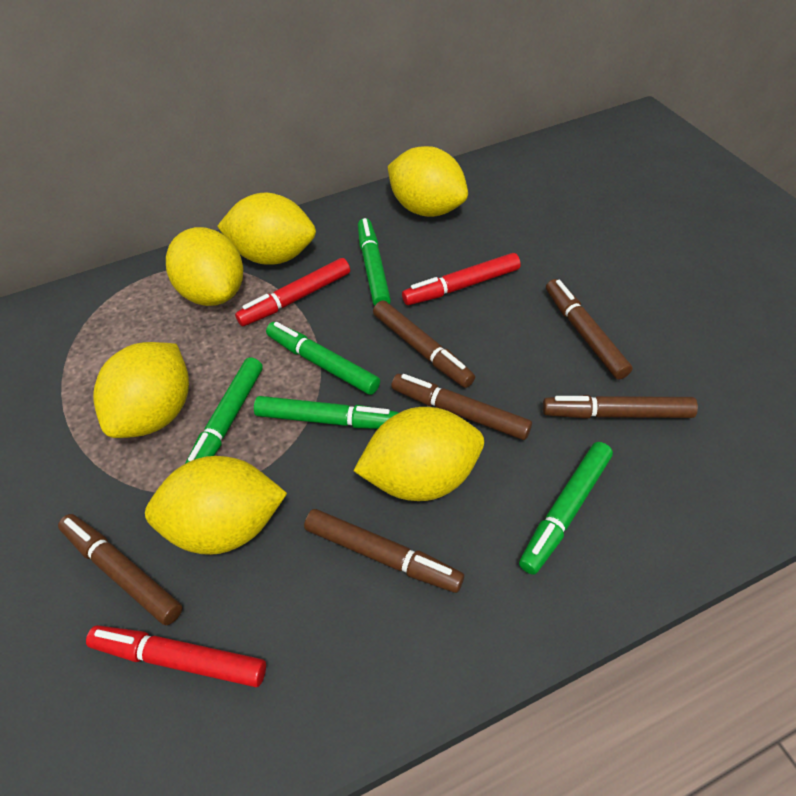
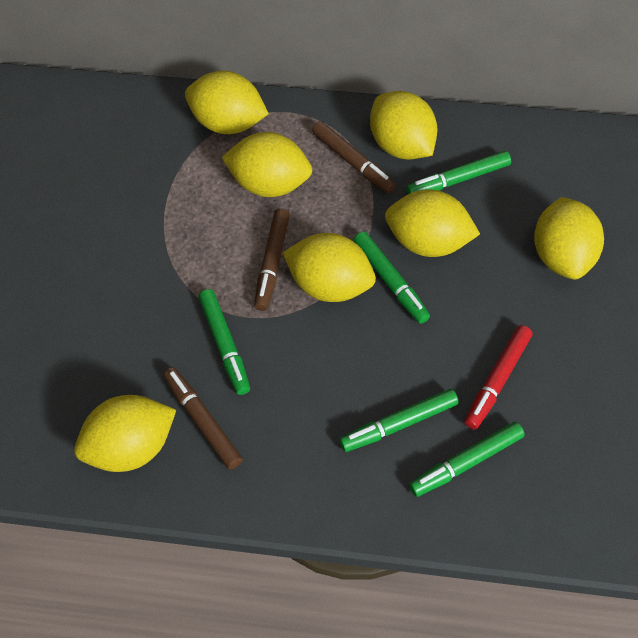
brown marker: 6 -> 3
red marker: 3 -> 1
yellow lemon: 6 -> 7

